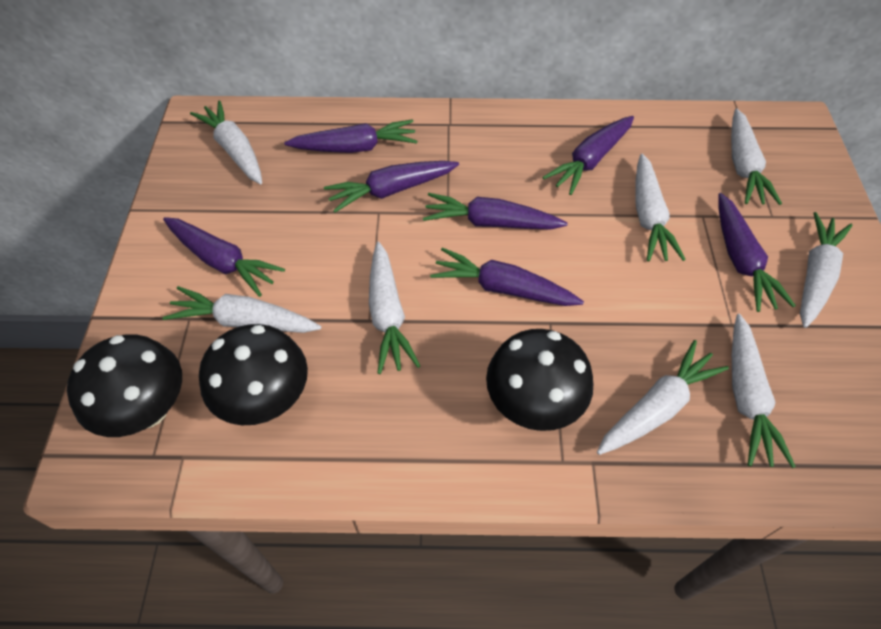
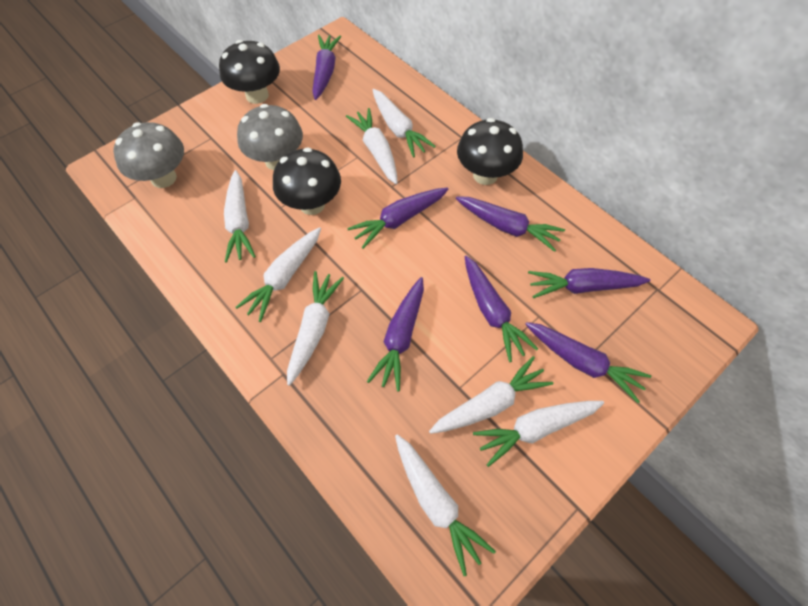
grey mushroom: 0 -> 2

